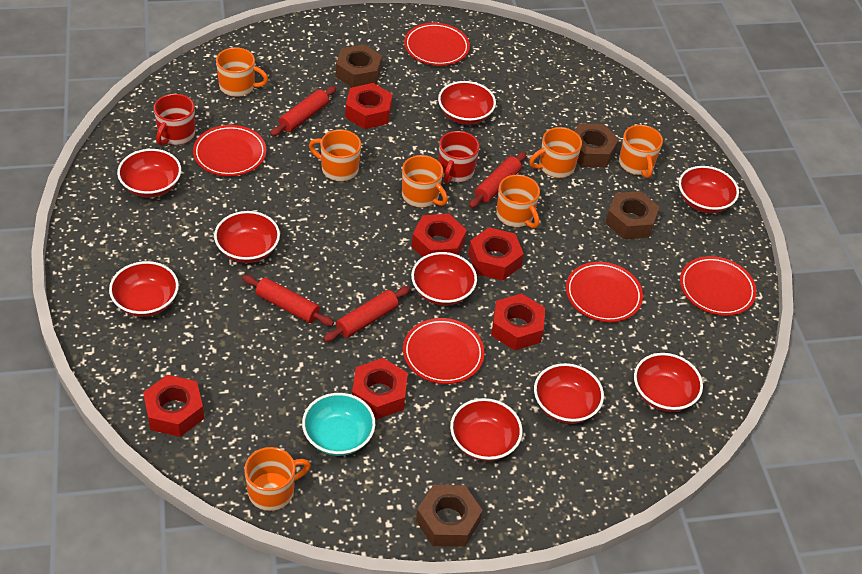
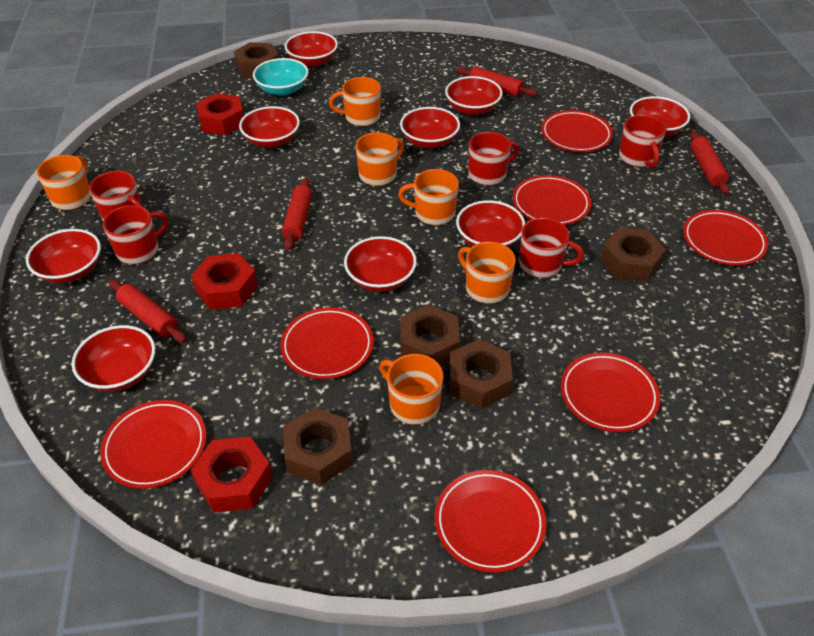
brown nut: 4 -> 5
orange mug: 7 -> 6
red mug: 2 -> 5
red nut: 6 -> 3
red plate: 5 -> 7

